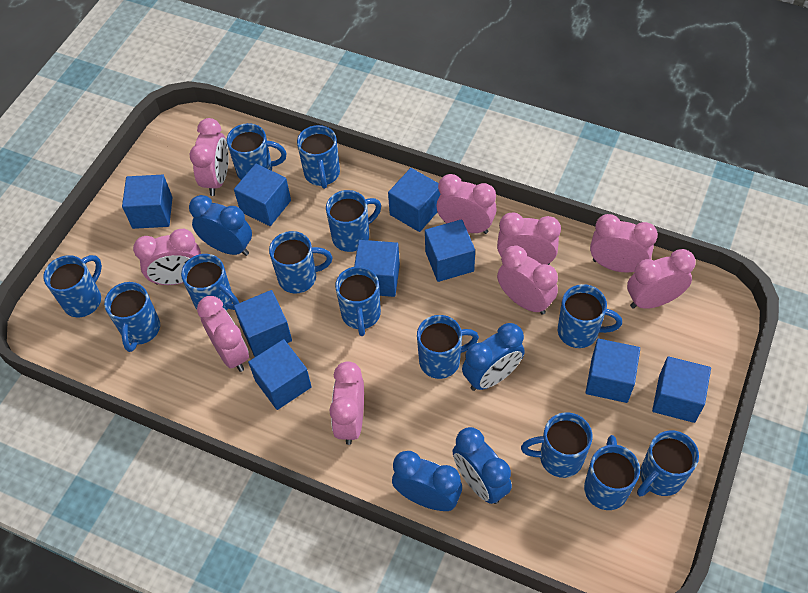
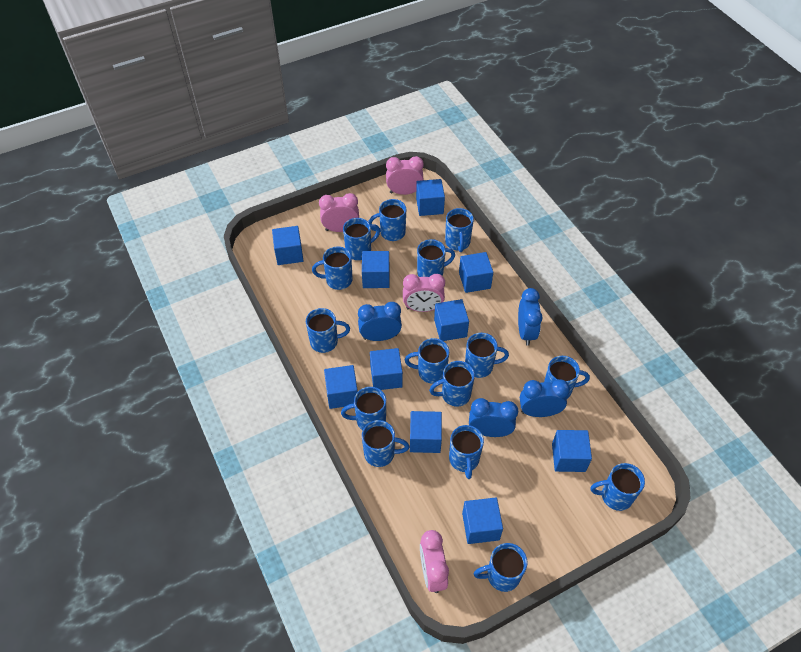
blue cube: 9 -> 10
blue mug: 13 -> 15
pink clock: 9 -> 4

